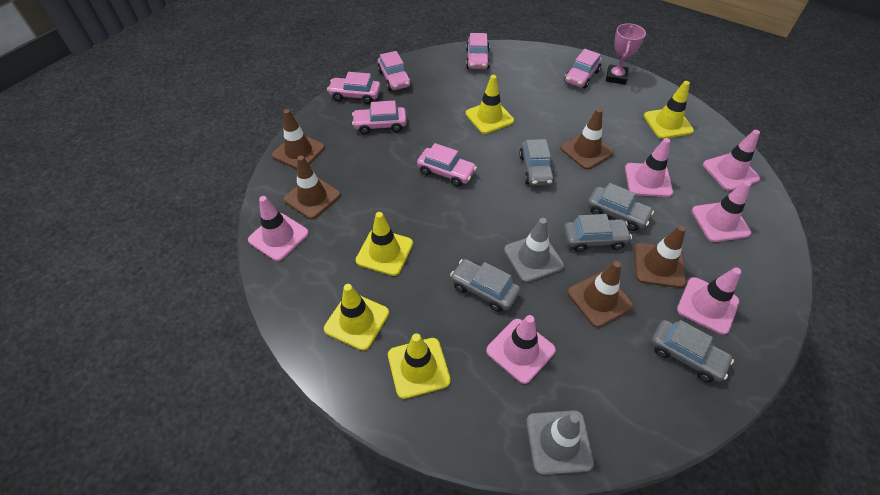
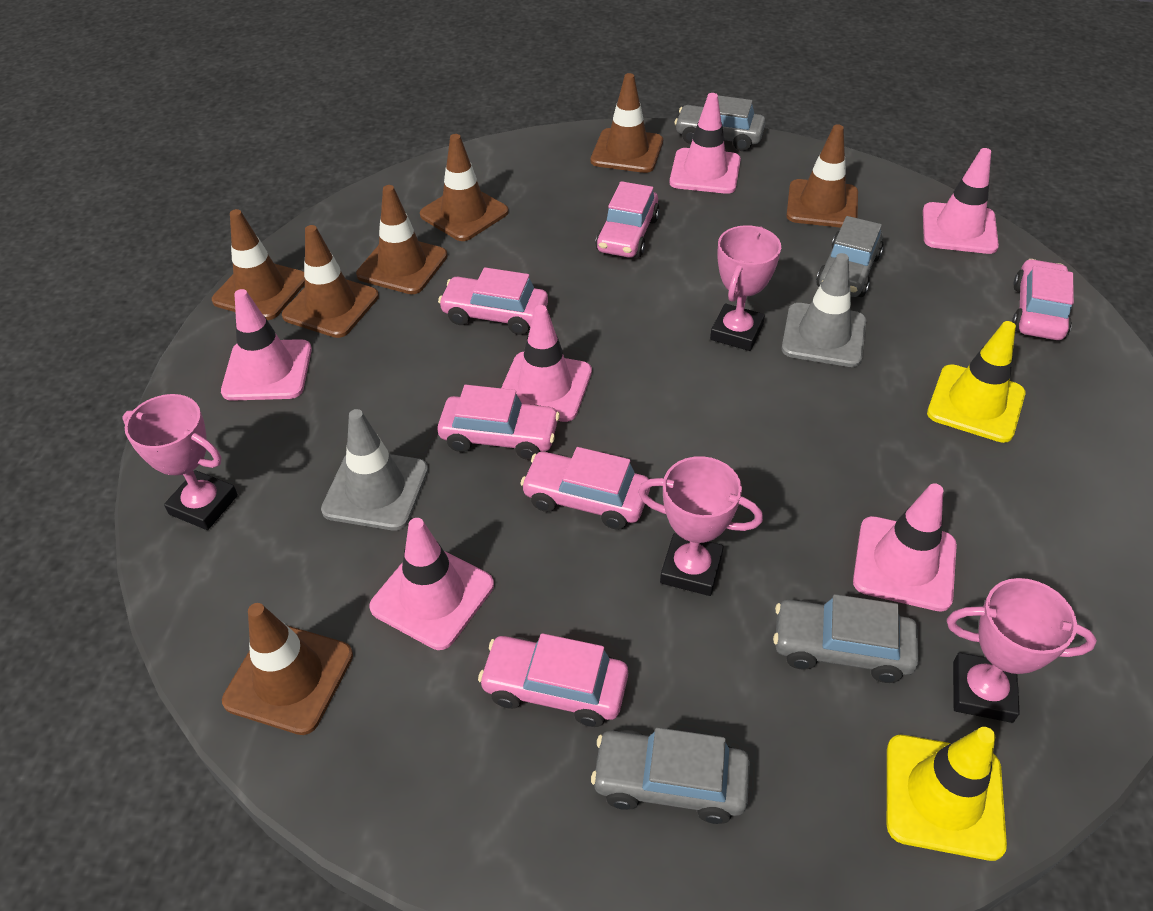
brown traffic cone: 5 -> 7
grey car: 5 -> 4
pink trophy: 1 -> 4
yellow traffic cone: 5 -> 2

